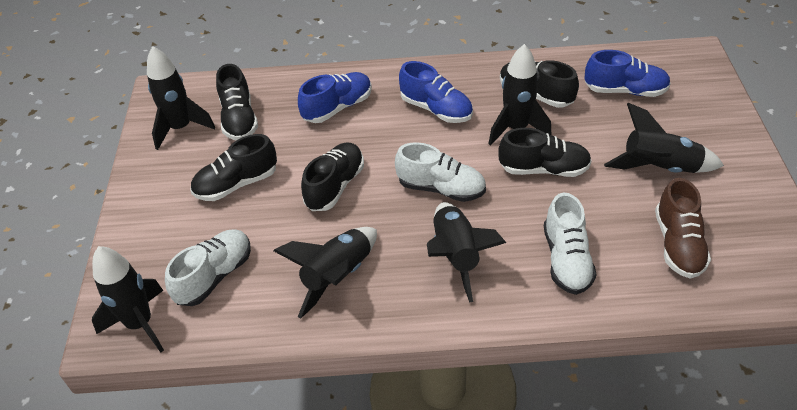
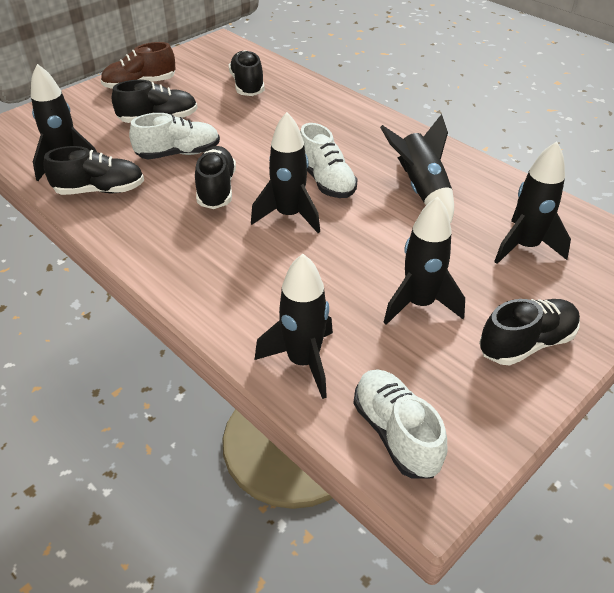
blue shoe: 3 -> 0

